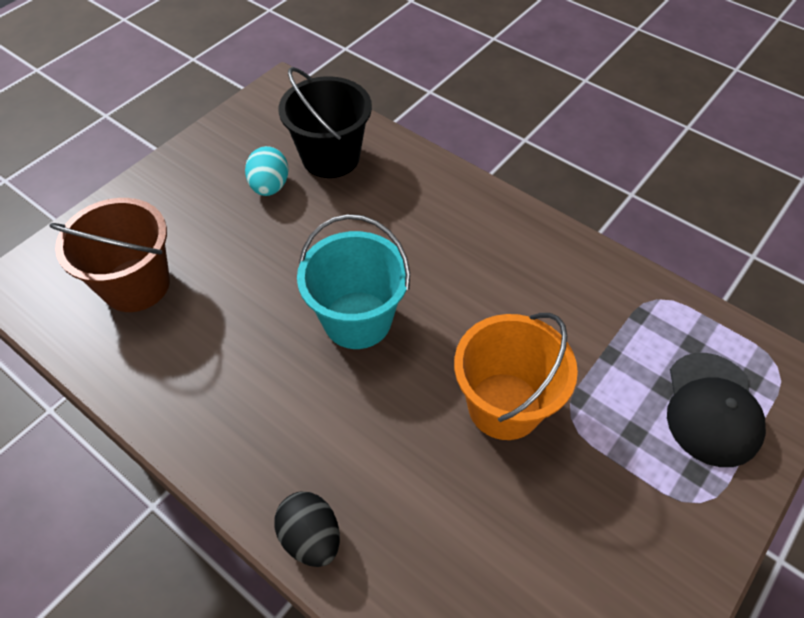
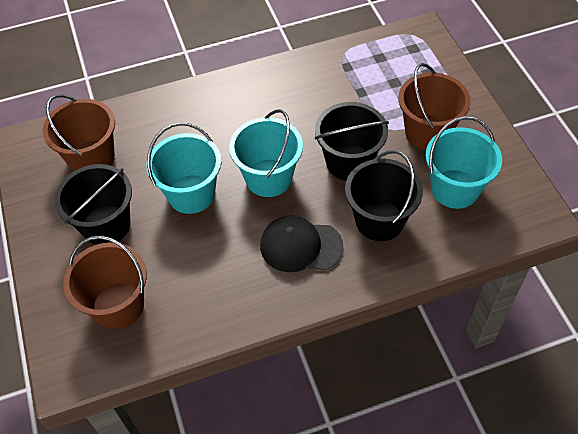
black bucket: 1 -> 3
black egg: 1 -> 0
brown bucket: 1 -> 3
orange bucket: 1 -> 0
turquoise bucket: 1 -> 3
turquoise egg: 1 -> 0

